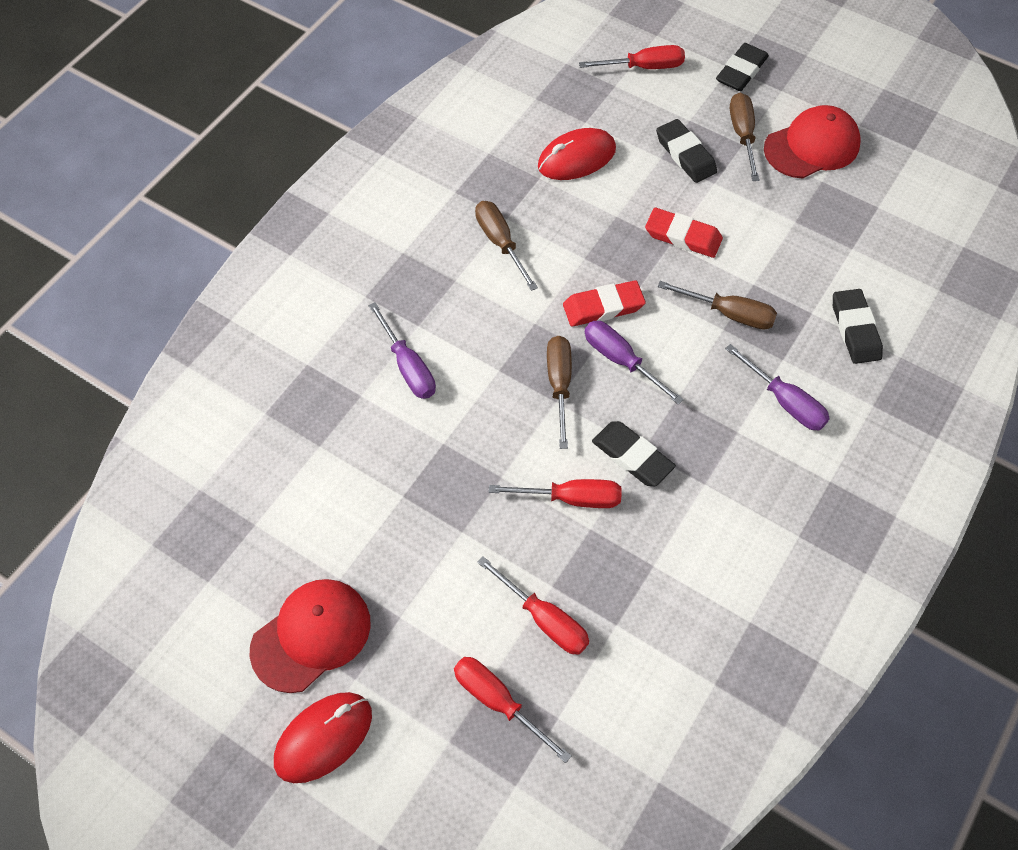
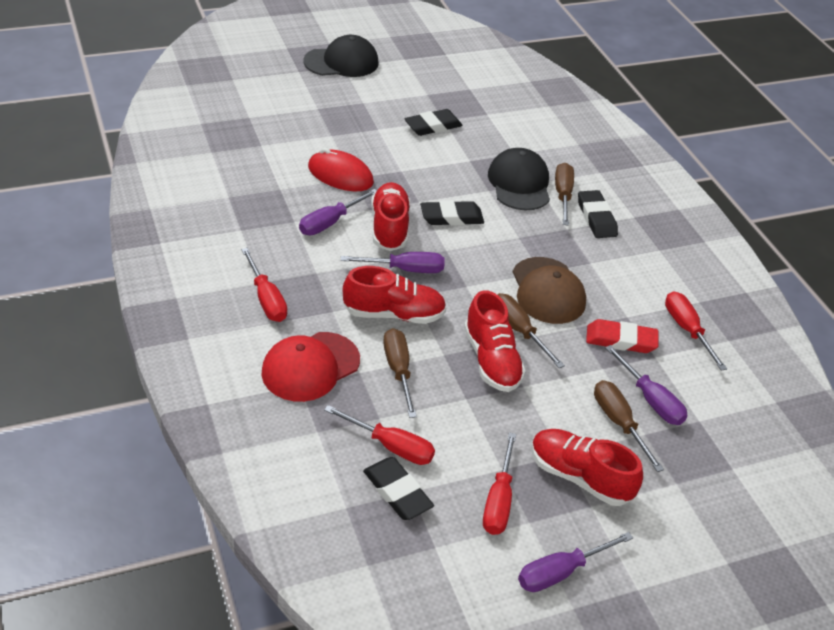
black cap: 0 -> 2
brown cap: 0 -> 1
purple screwdriver: 3 -> 4
red cap: 2 -> 1
red eraser: 2 -> 1
red mouse: 2 -> 1
red shoe: 0 -> 4

